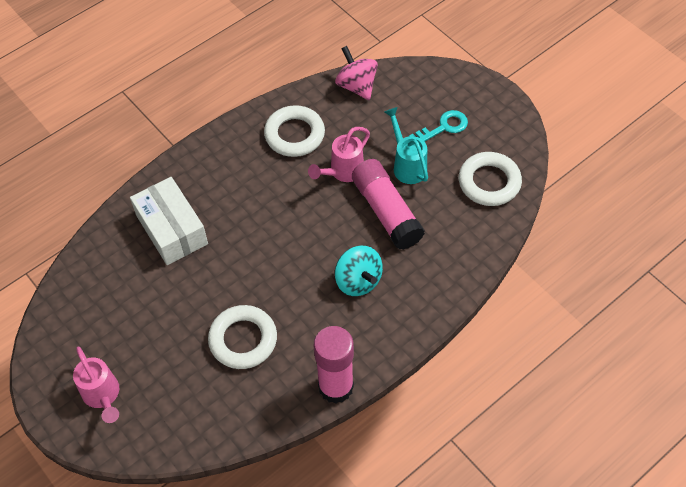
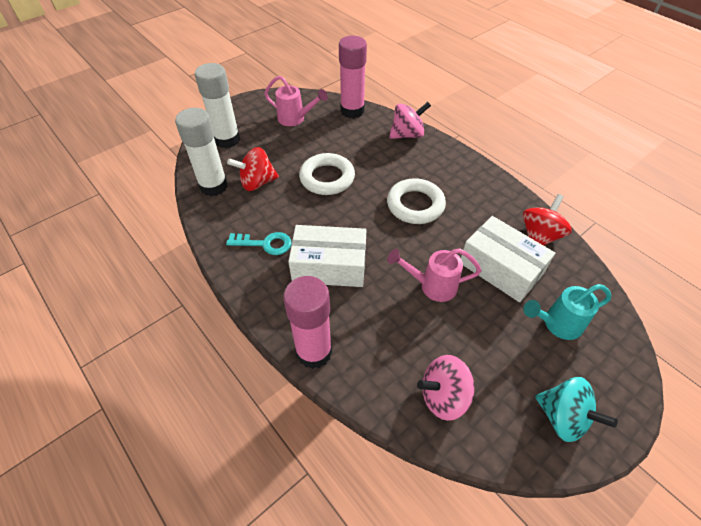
pink spinning top: 1 -> 2
red spinning top: 0 -> 2
white box: 1 -> 2
white glue stick: 0 -> 2
white ring: 3 -> 2

